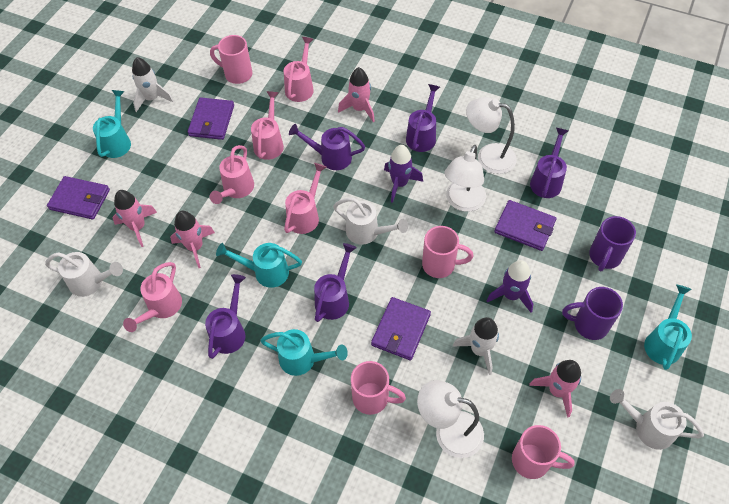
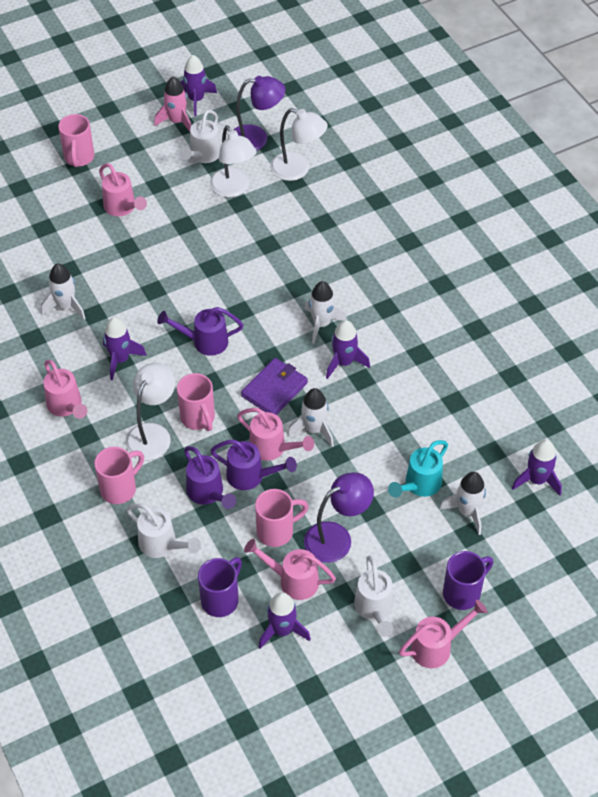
pink rocket: 4 -> 1
purple lamp: 0 -> 2
purple rocket: 2 -> 5
purple wallet: 4 -> 1
purple watering can: 5 -> 3
turquoise watering can: 4 -> 1
white rocket: 2 -> 4

